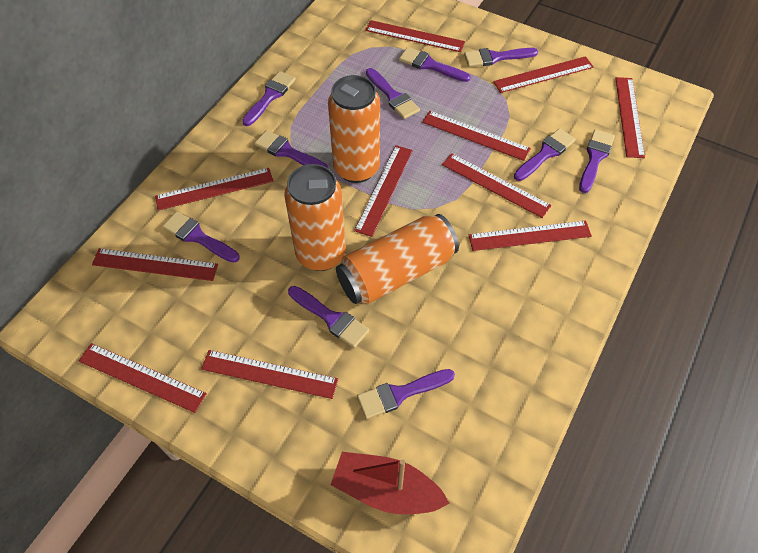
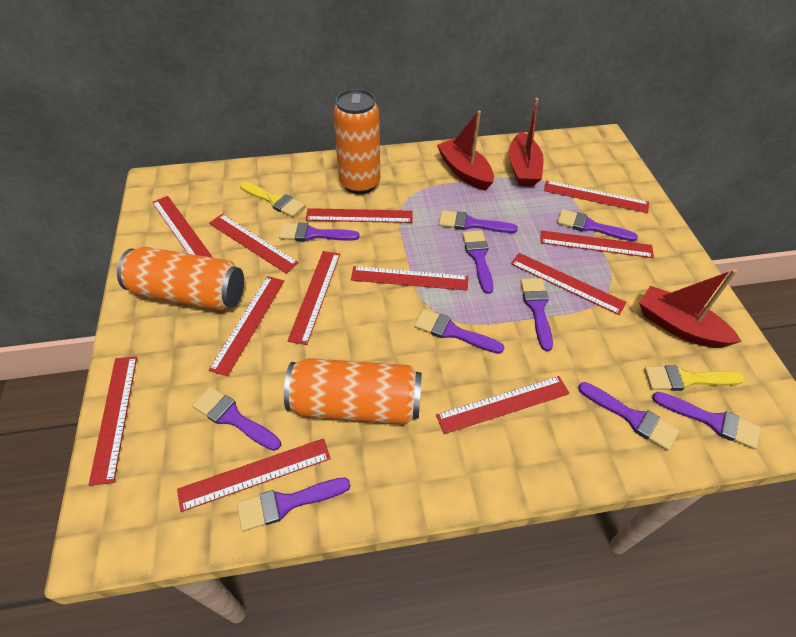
red boat: 1 -> 3
red ruler: 11 -> 12
yellow brush: 0 -> 2

